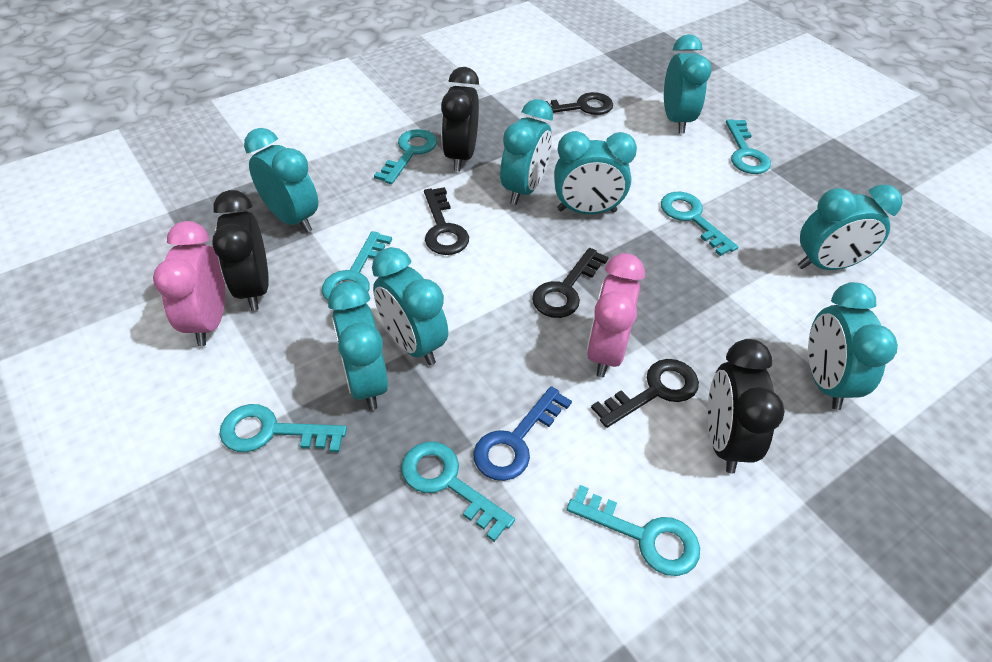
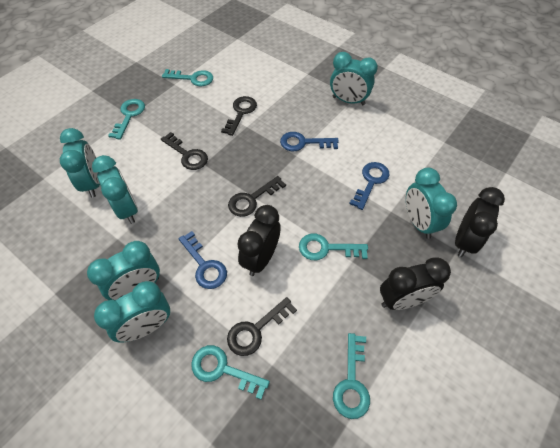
blue key: 1 -> 3
pink clock: 2 -> 0
turquoise clock: 8 -> 6
turquoise key: 7 -> 5

